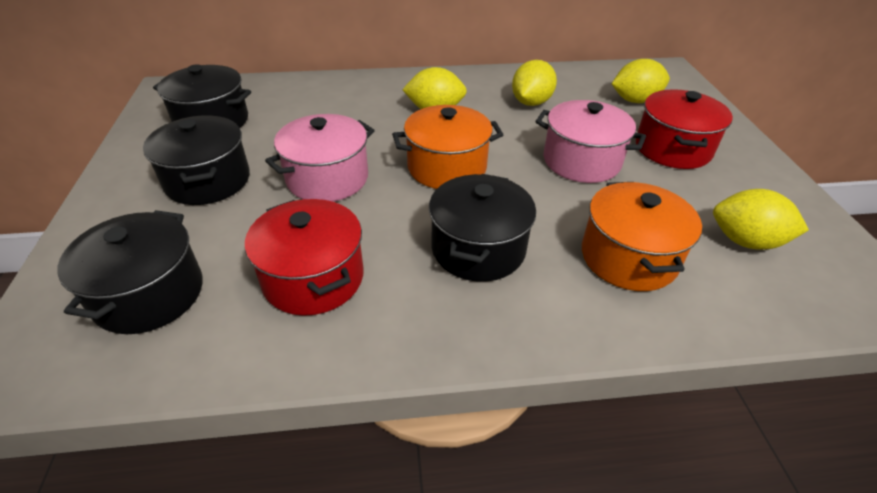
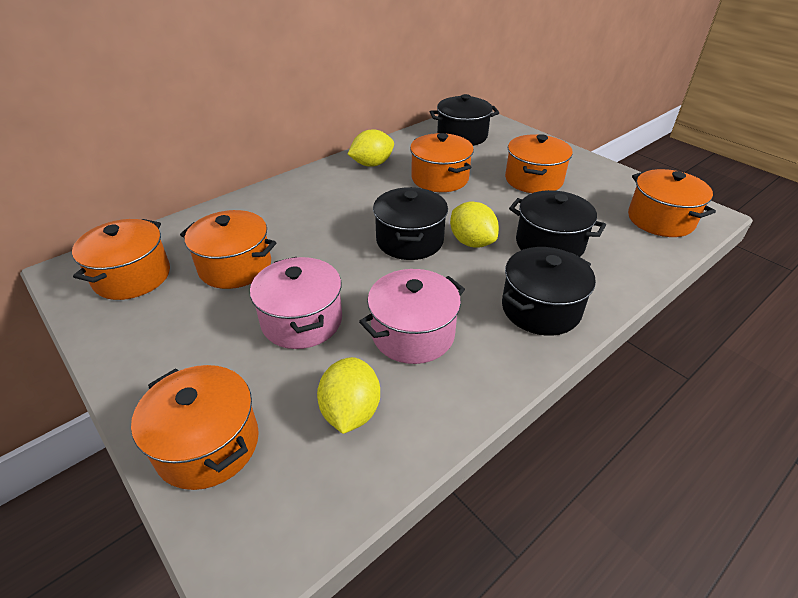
orange pot: 2 -> 6
red pot: 2 -> 0
yellow lemon: 4 -> 3

